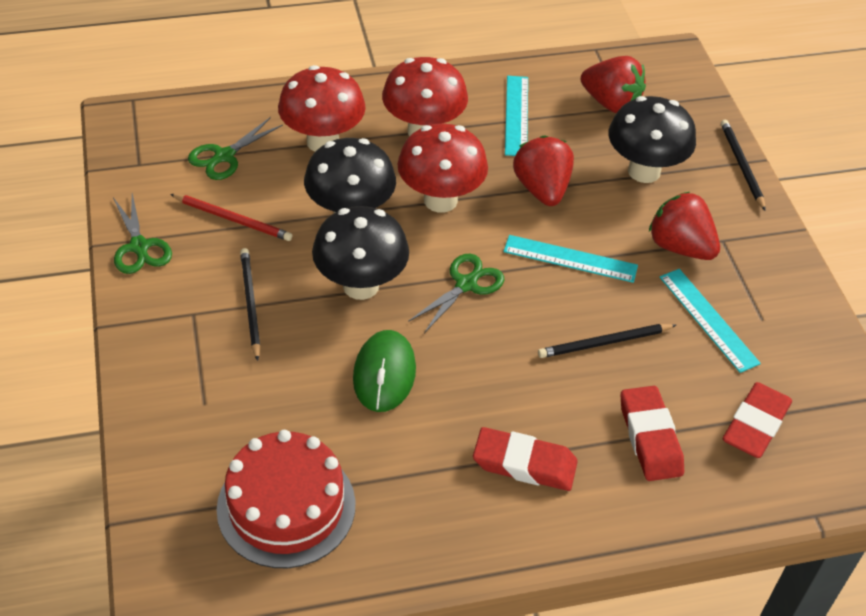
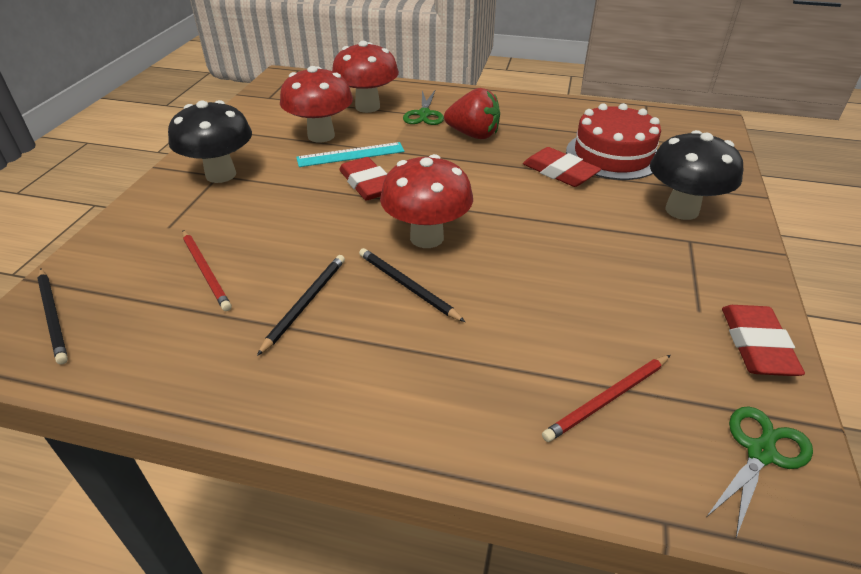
black mushroom: 3 -> 2
green mouse: 1 -> 0
green scissors: 3 -> 2
red pencil: 1 -> 2
red strawberry: 3 -> 1
turquoise ruler: 3 -> 1

